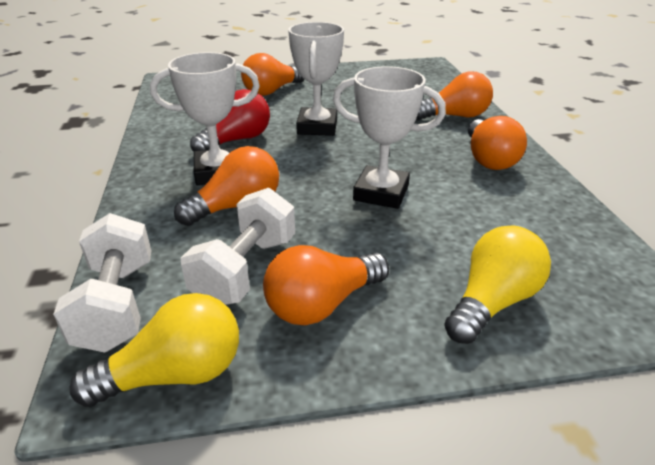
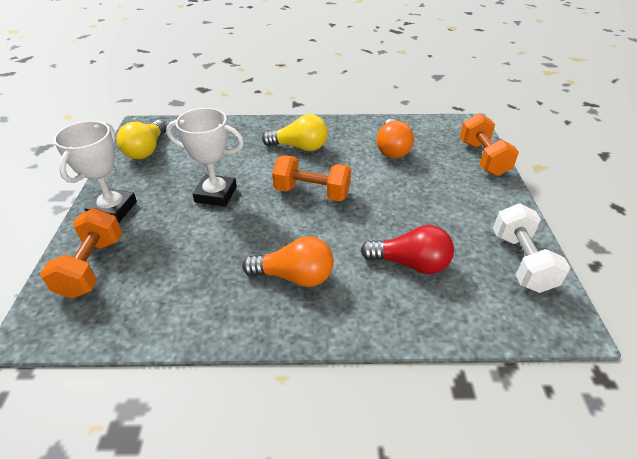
orange dumbbell: 0 -> 3
orange light bulb: 5 -> 2
white dumbbell: 2 -> 1
white trophy: 3 -> 2

